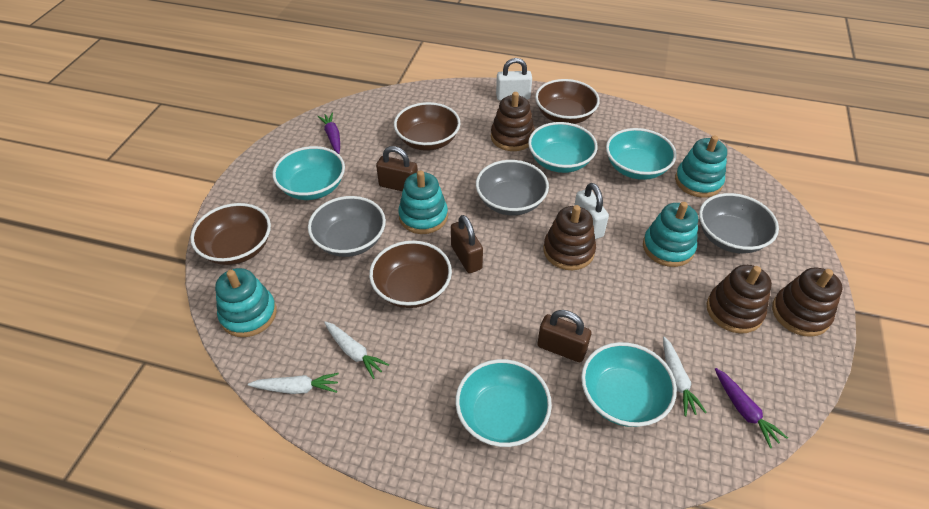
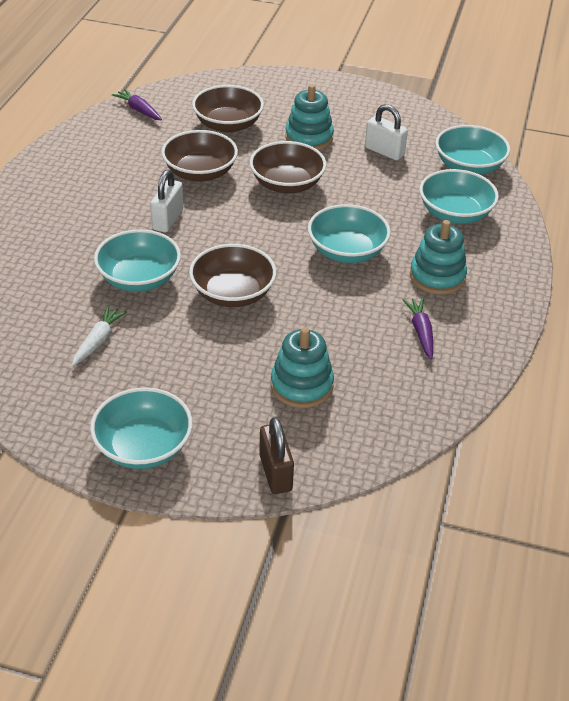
brown padlock: 3 -> 1
brown stacking toy: 4 -> 0
grey bowl: 3 -> 0
turquoise stacking toy: 4 -> 3
white carrot: 3 -> 1

